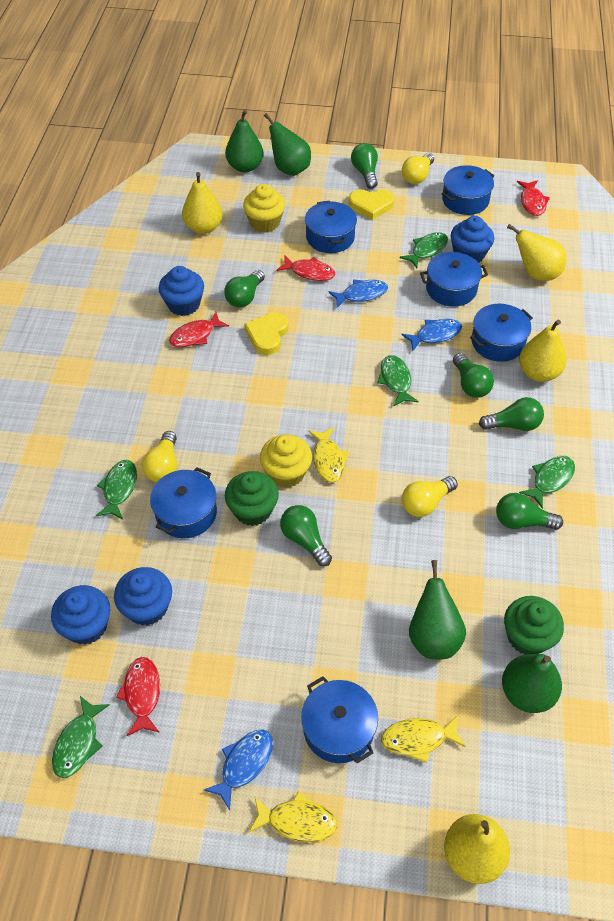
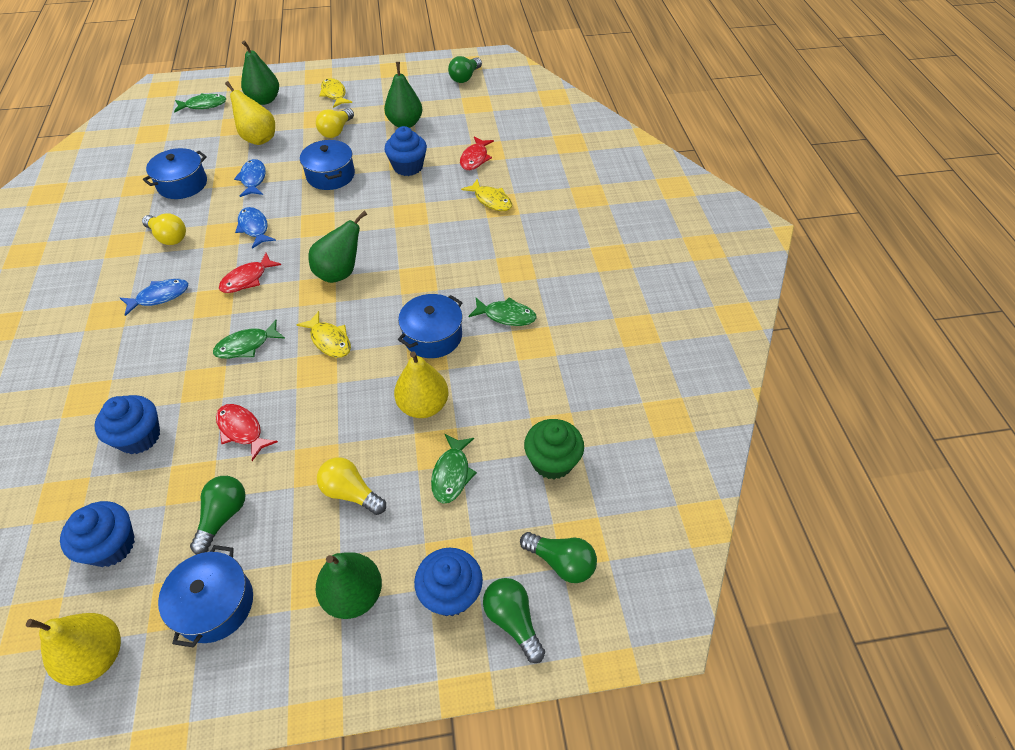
blue pot: 6 -> 4
green cupcake: 2 -> 1
green fish: 5 -> 4
green light bulb: 6 -> 4
red fish: 4 -> 3
yellow cupcake: 2 -> 0
yellow heart: 2 -> 0
yellow pear: 4 -> 3

